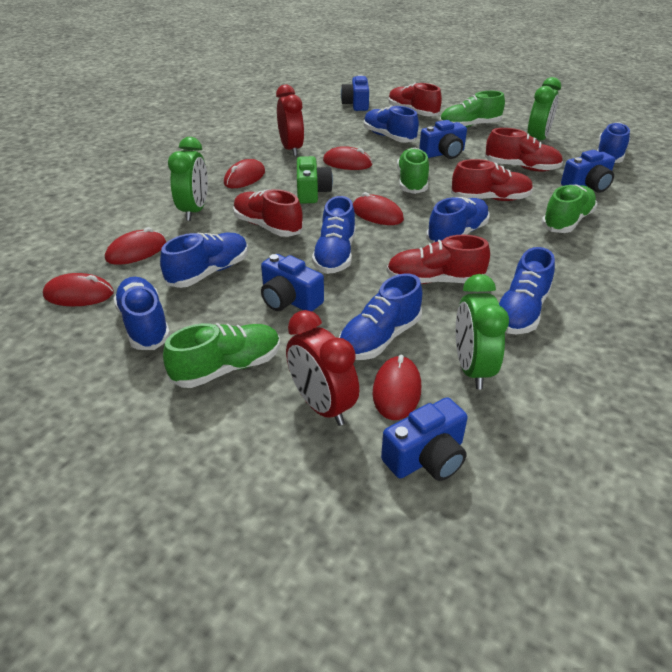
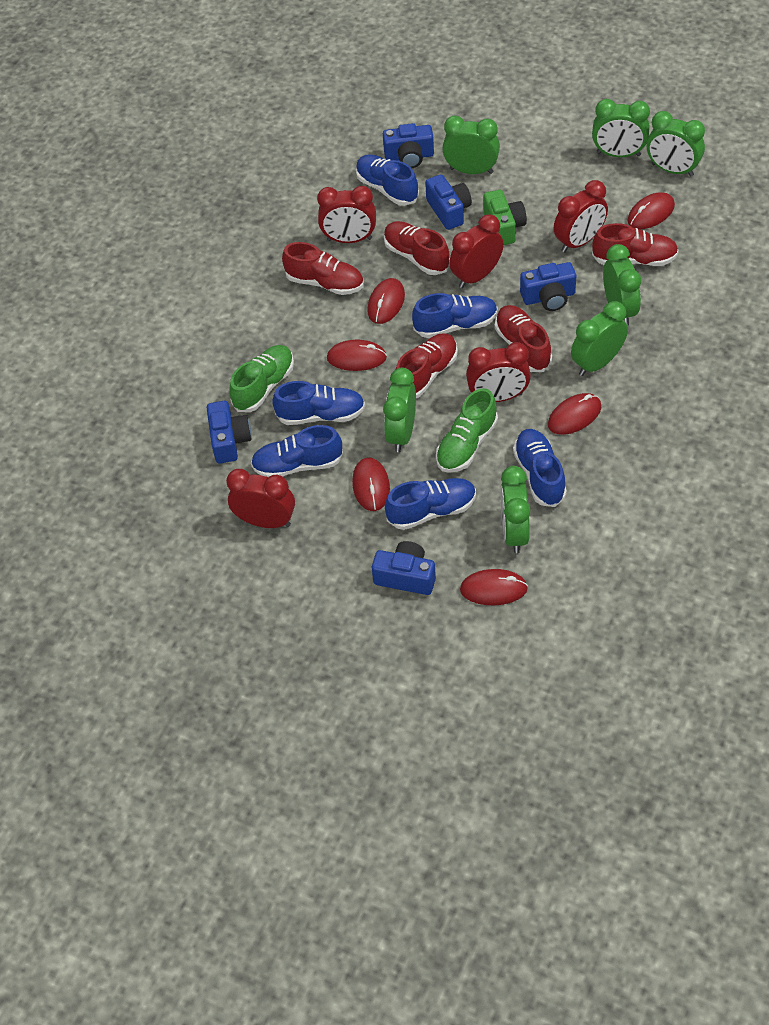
blue shoe: 8 -> 6
green clock: 3 -> 7
green shoe: 4 -> 2
red clock: 2 -> 5

